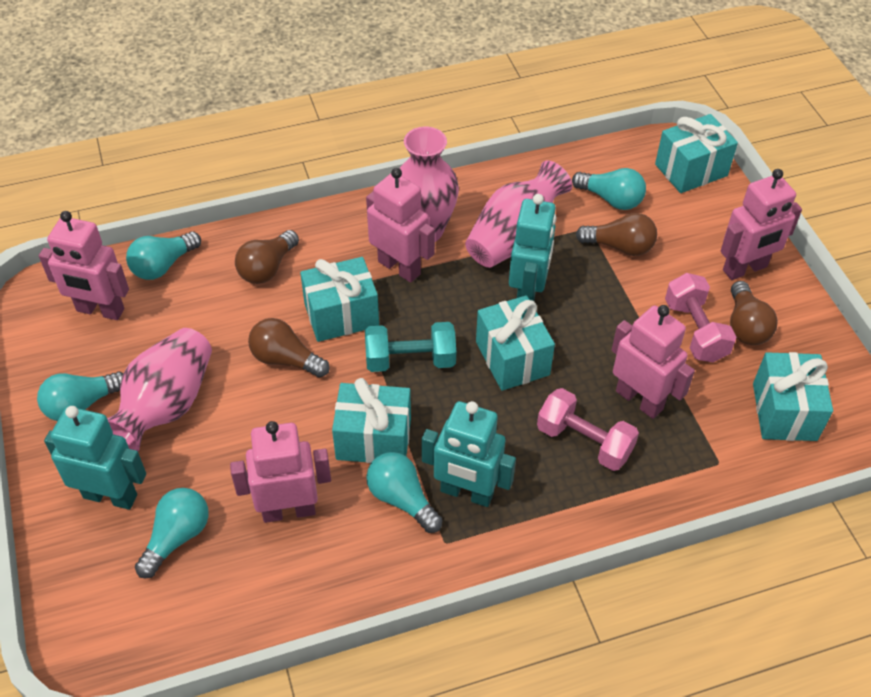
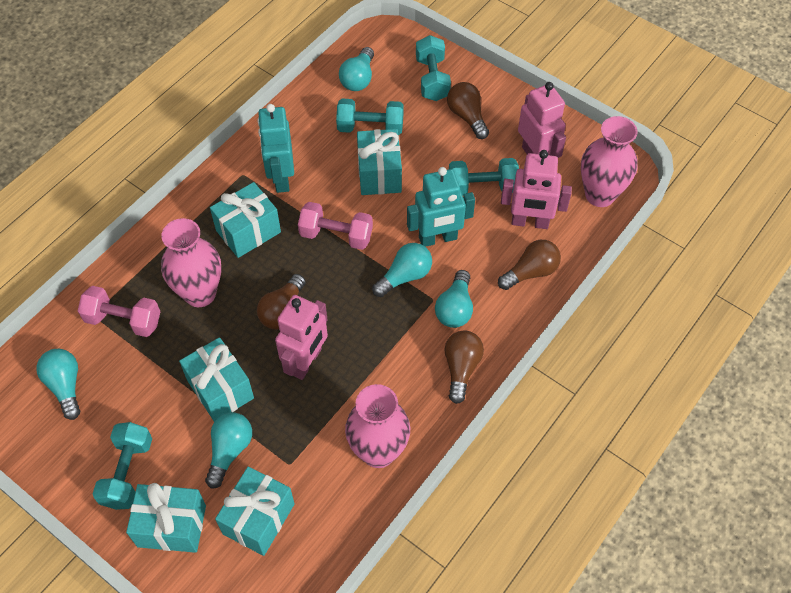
pink robot: 5 -> 3
turquoise dumbbell: 1 -> 4
turquoise robot: 3 -> 2

